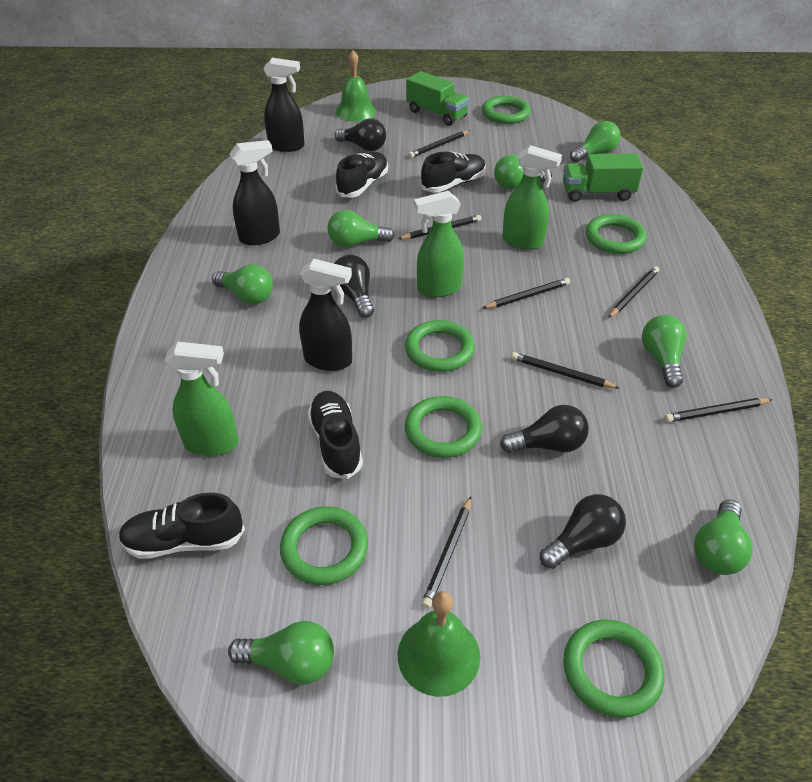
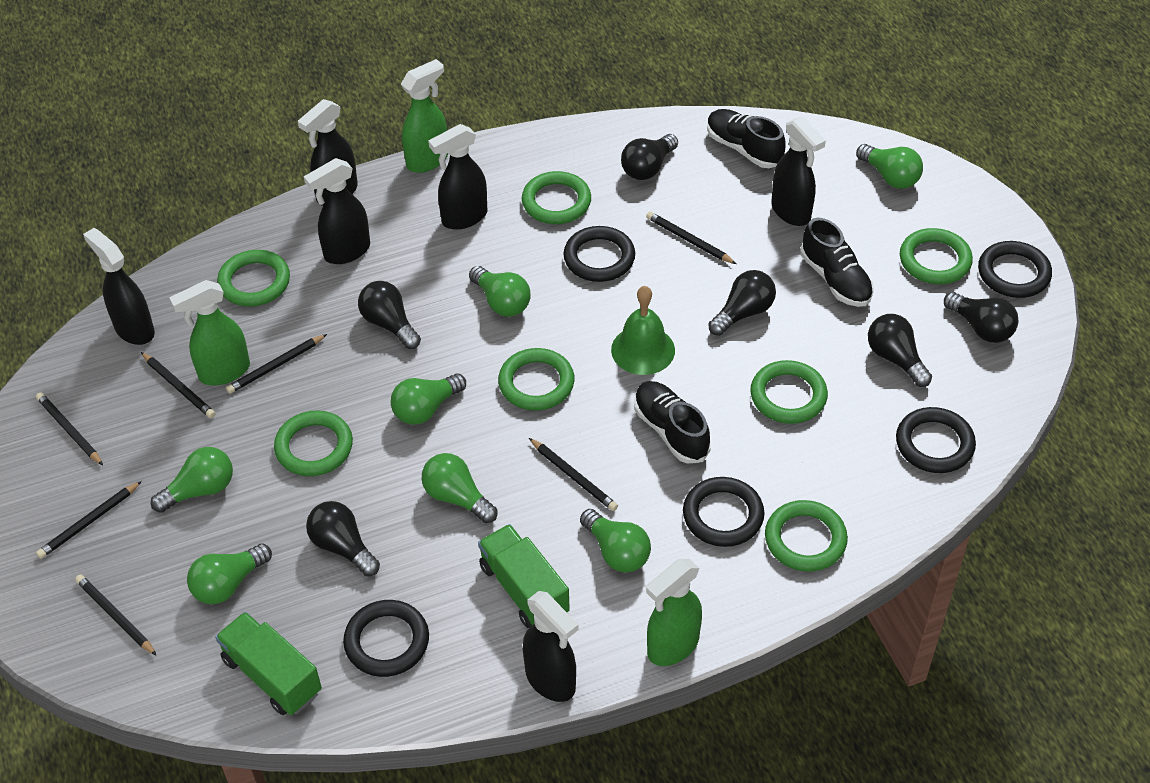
black light bulb: 4 -> 6
black ring: 0 -> 5
black shoe: 4 -> 3
black spray bottle: 3 -> 6
green bell: 2 -> 1
green ring: 6 -> 7

